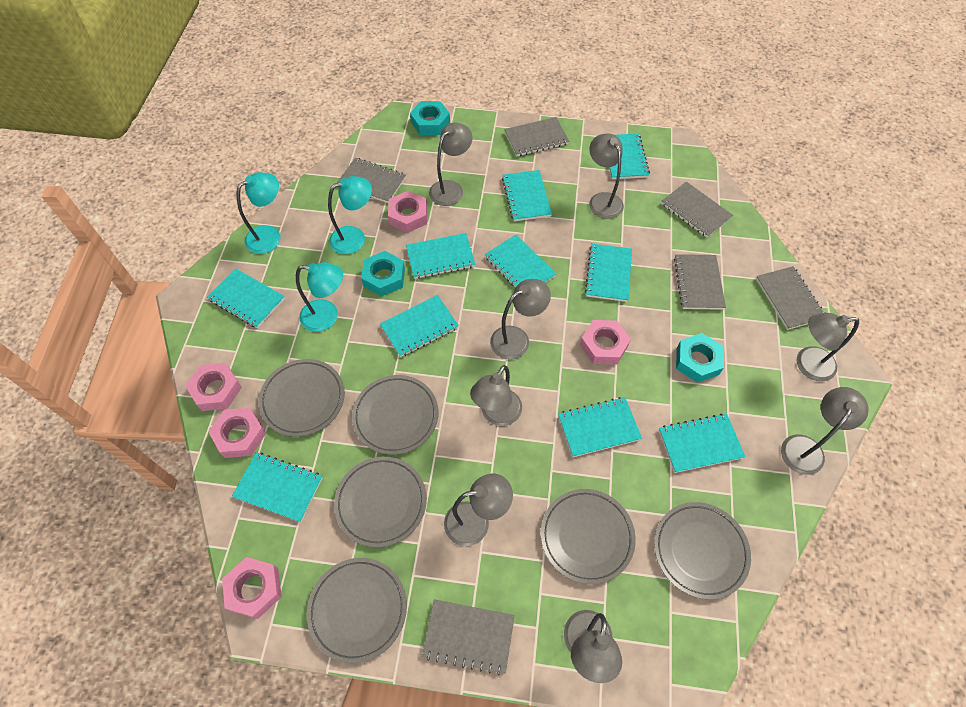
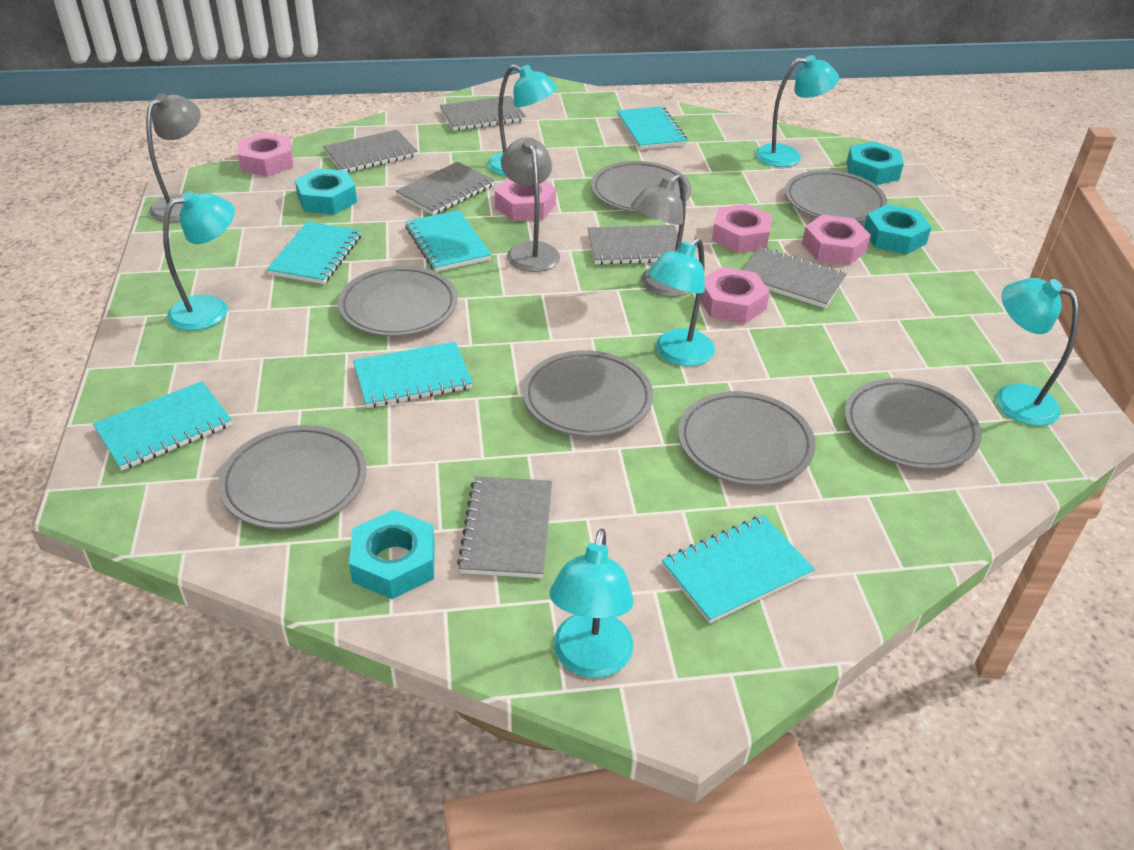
grey lamp: 8 -> 3
grey plate: 6 -> 7
turquoise lamp: 3 -> 6
turquoise notebook: 10 -> 6
turquoise nut: 3 -> 4

